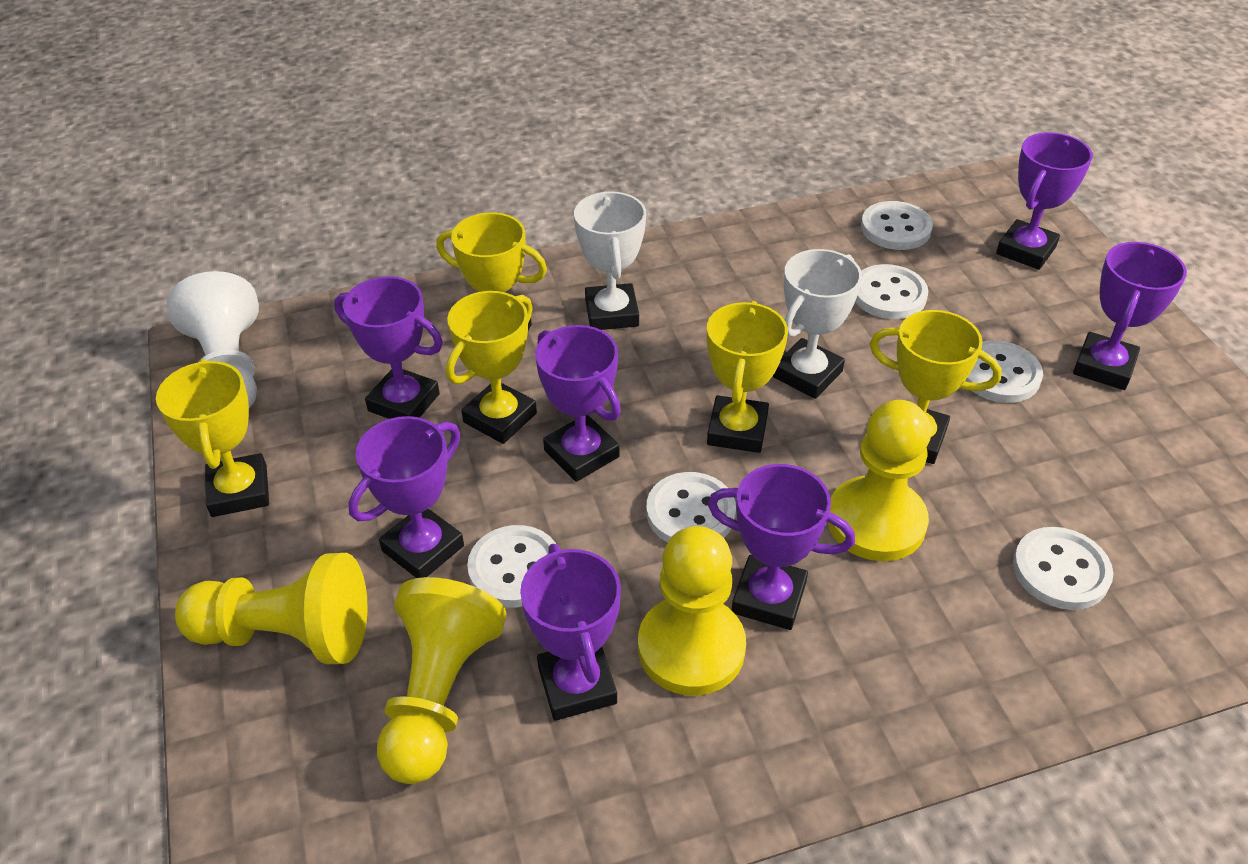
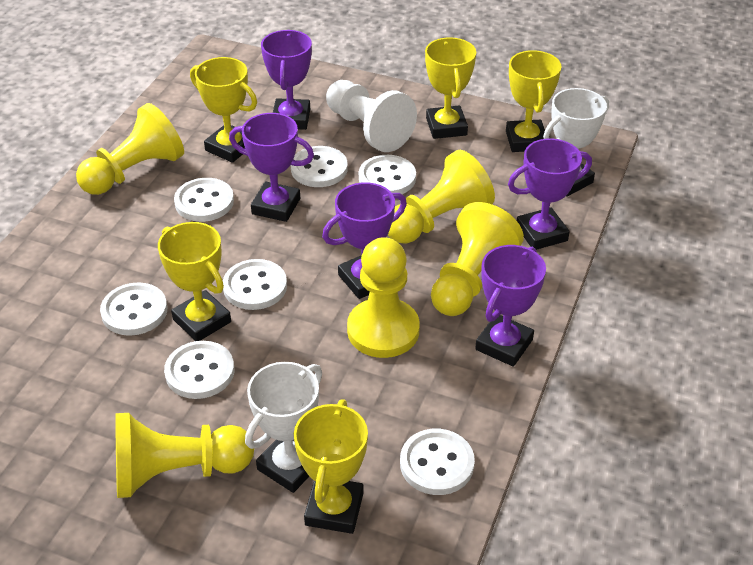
purple trophy: 7 -> 5
white button: 6 -> 7
yellow pawn: 4 -> 5

